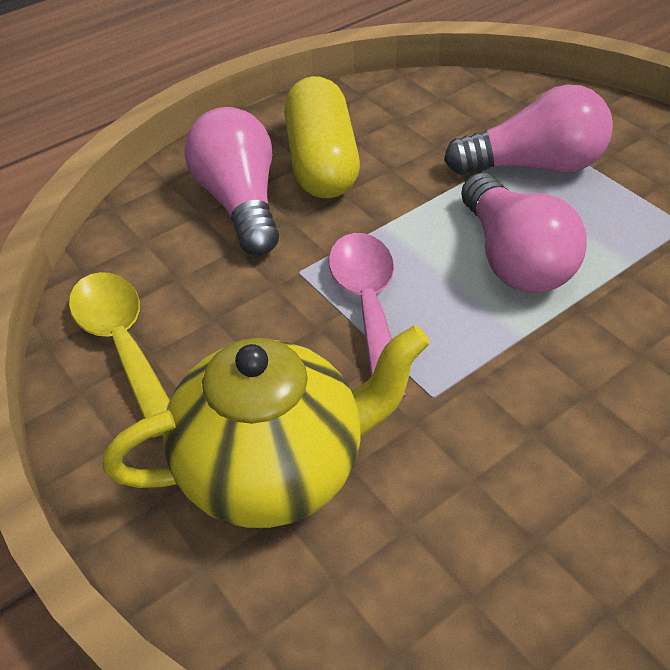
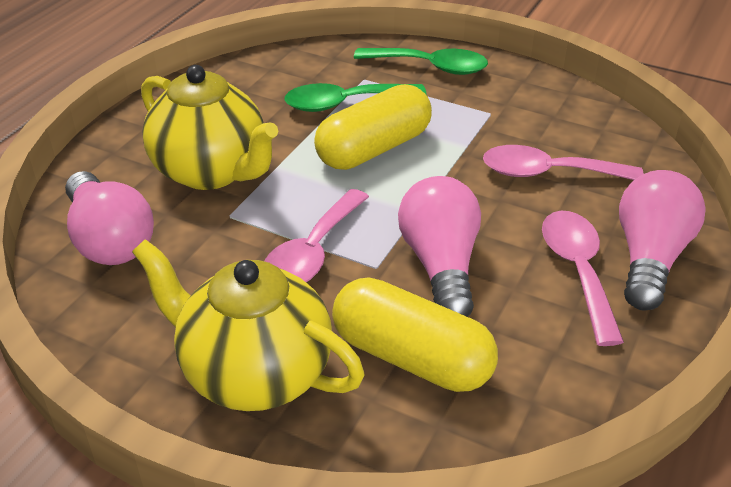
green spoon: 0 -> 2
pink spoon: 1 -> 3
yellow capsule: 1 -> 2
yellow spoon: 1 -> 0
yellow teapot: 1 -> 2

